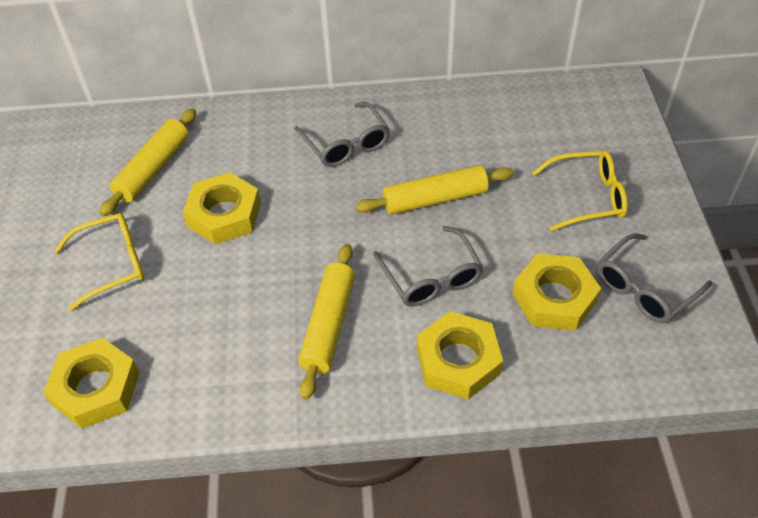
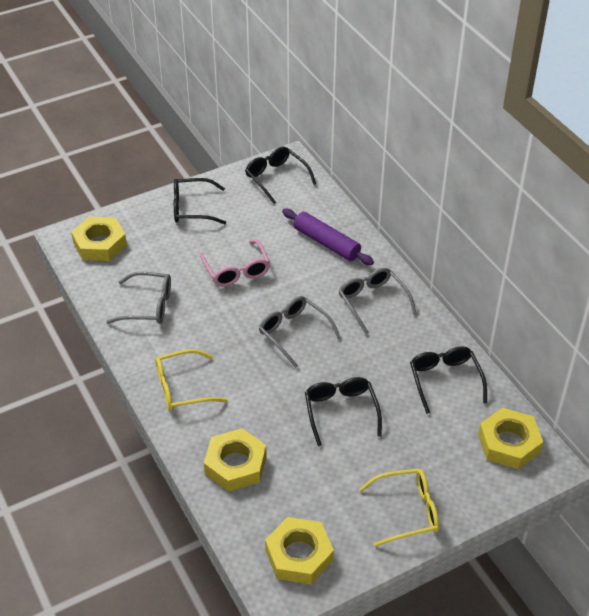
black glasses: 0 -> 4
pink glasses: 0 -> 1
purple rolling pin: 0 -> 1
yellow rolling pin: 3 -> 0

